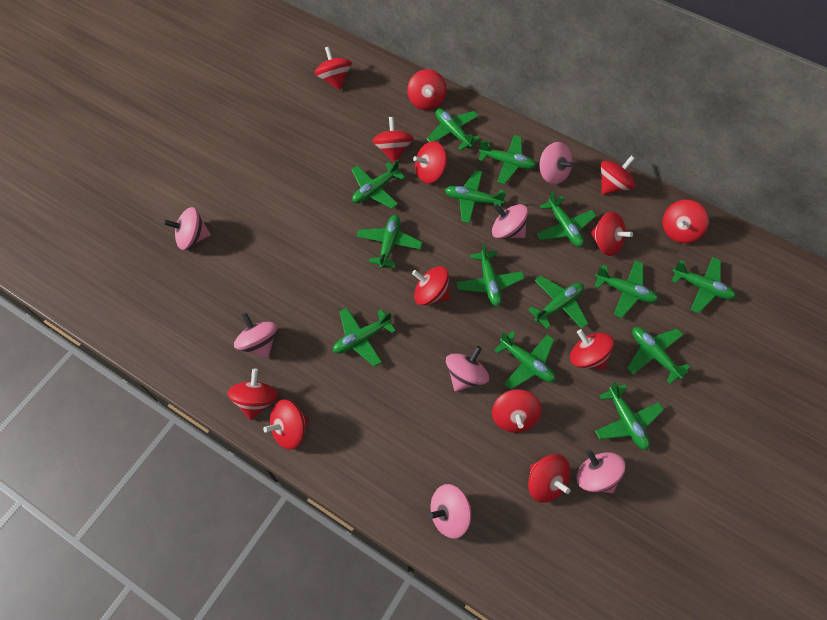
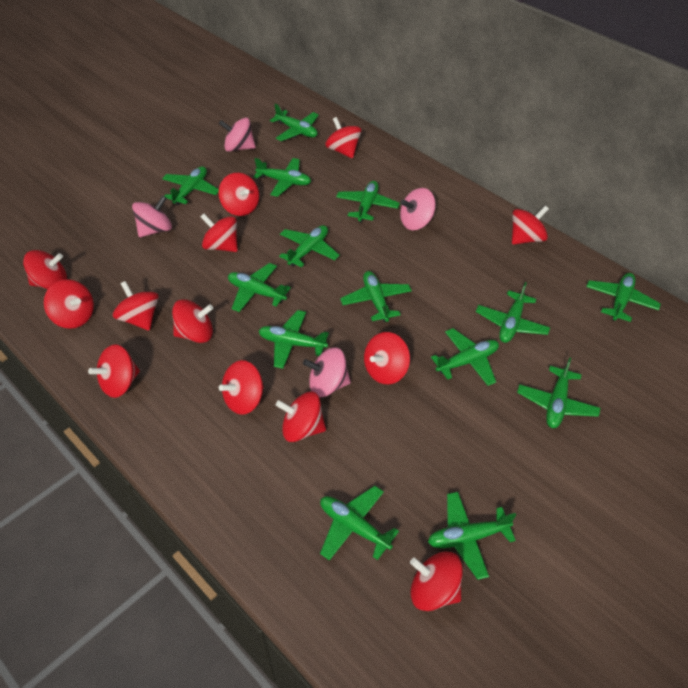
pink spinning top: 7 -> 4

